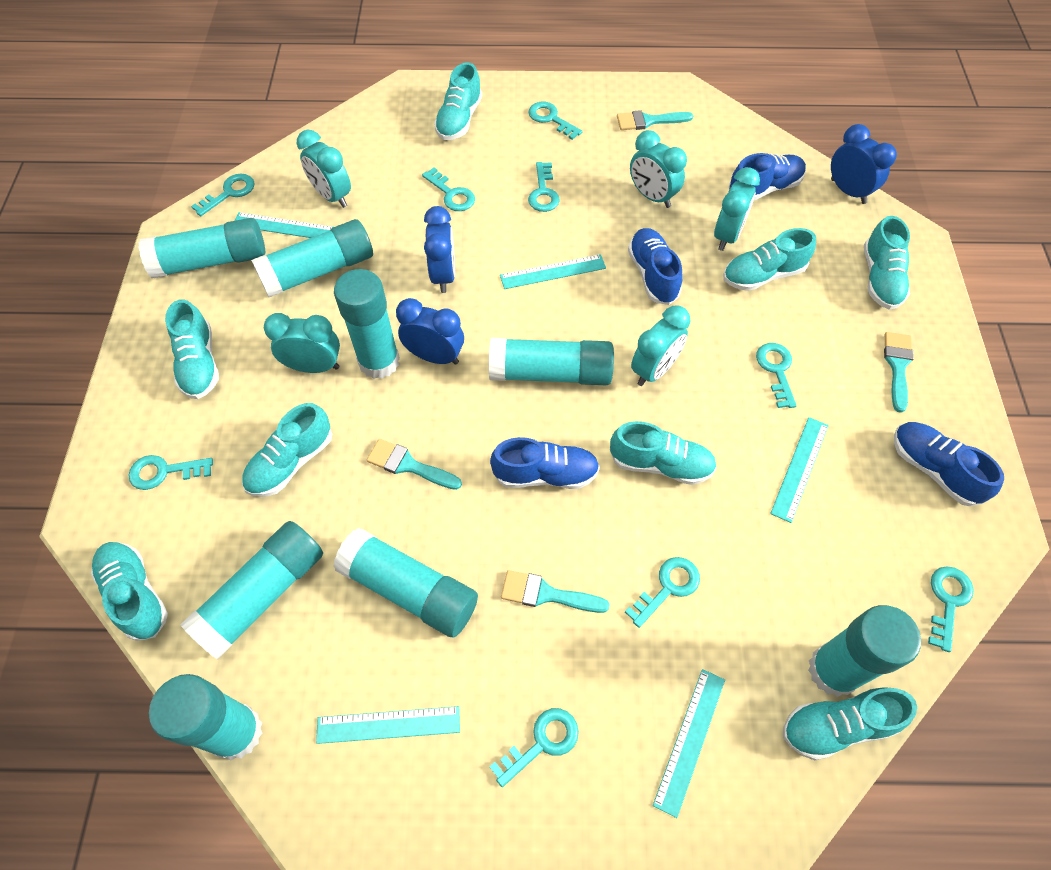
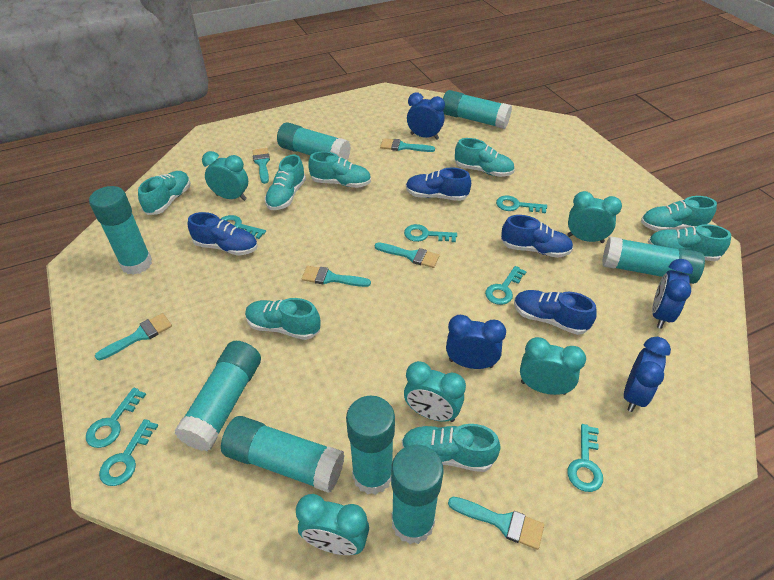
blue clock: 3 -> 4
turquoise brush: 4 -> 6
turquoise key: 9 -> 7
turquoise ruler: 5 -> 0

